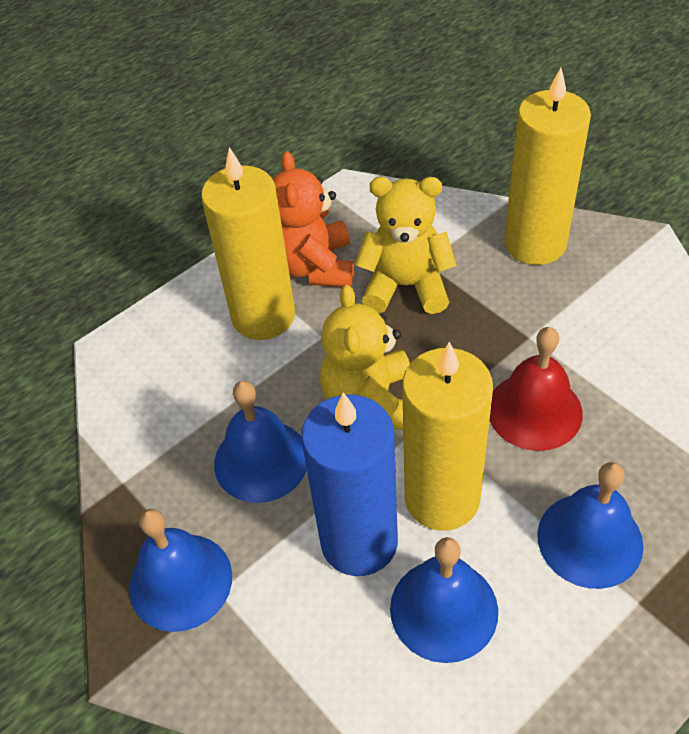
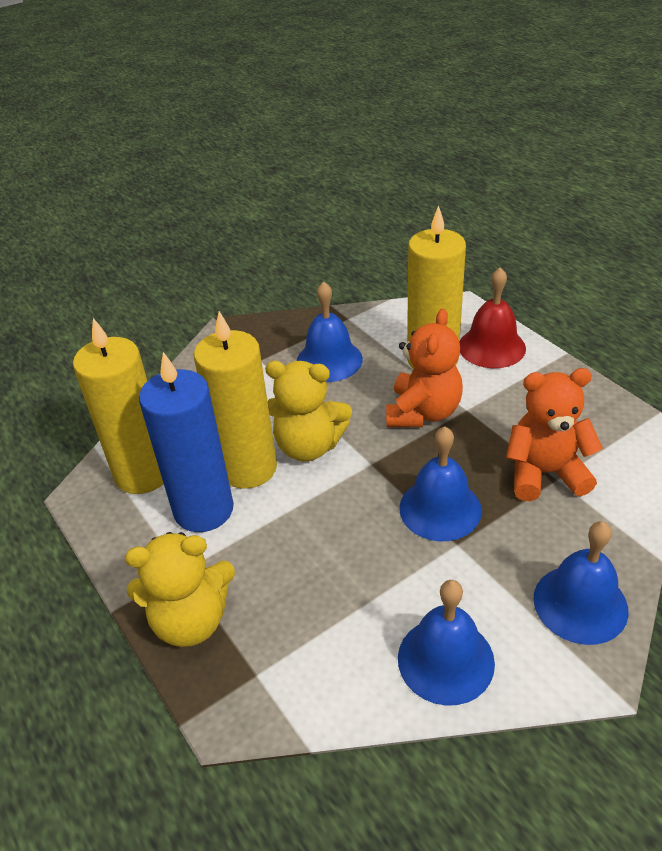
orange teddy bear: 1 -> 2

